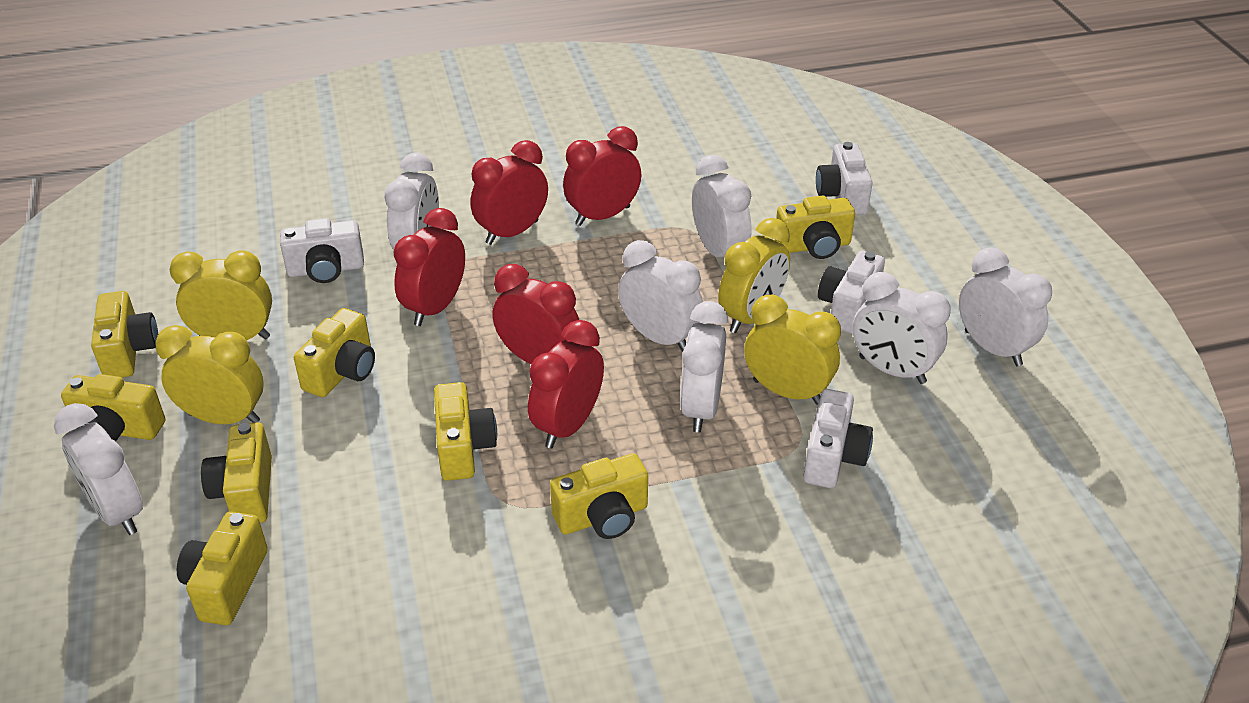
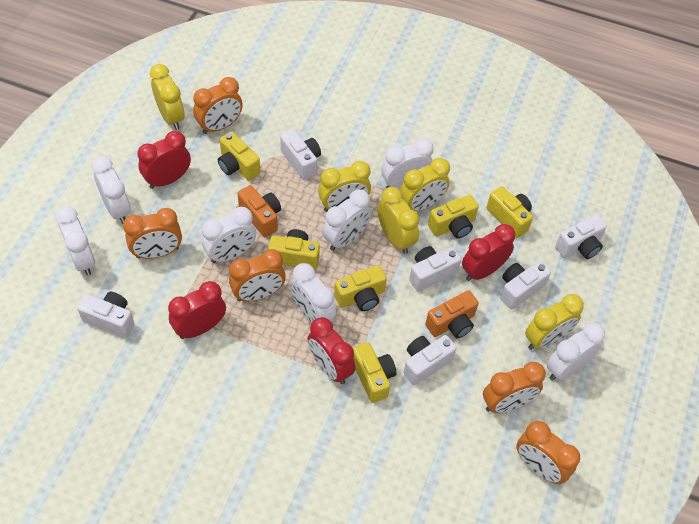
orange camera: 0 -> 2
orange clock: 0 -> 5
red clock: 5 -> 4
white camera: 4 -> 6
yellow camera: 8 -> 6
yellow clock: 4 -> 5

